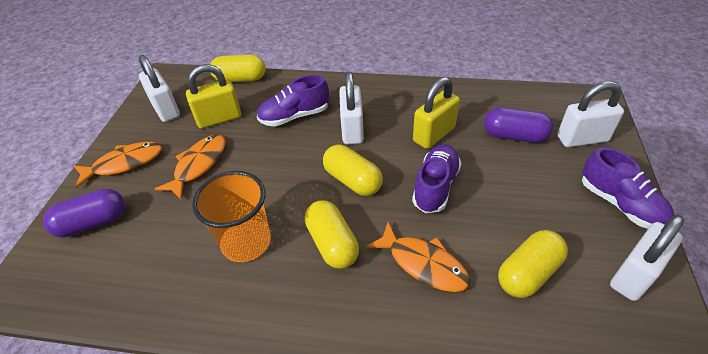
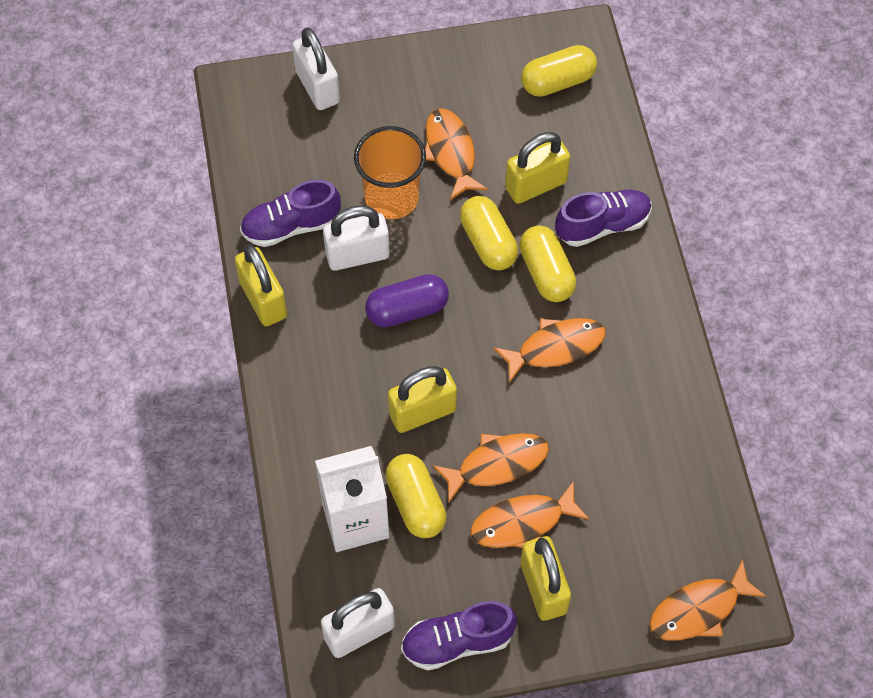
orange fish: 3 -> 5
purple capsule: 2 -> 1
white carton: 0 -> 1
white padlock: 4 -> 3
yellow padlock: 2 -> 4

